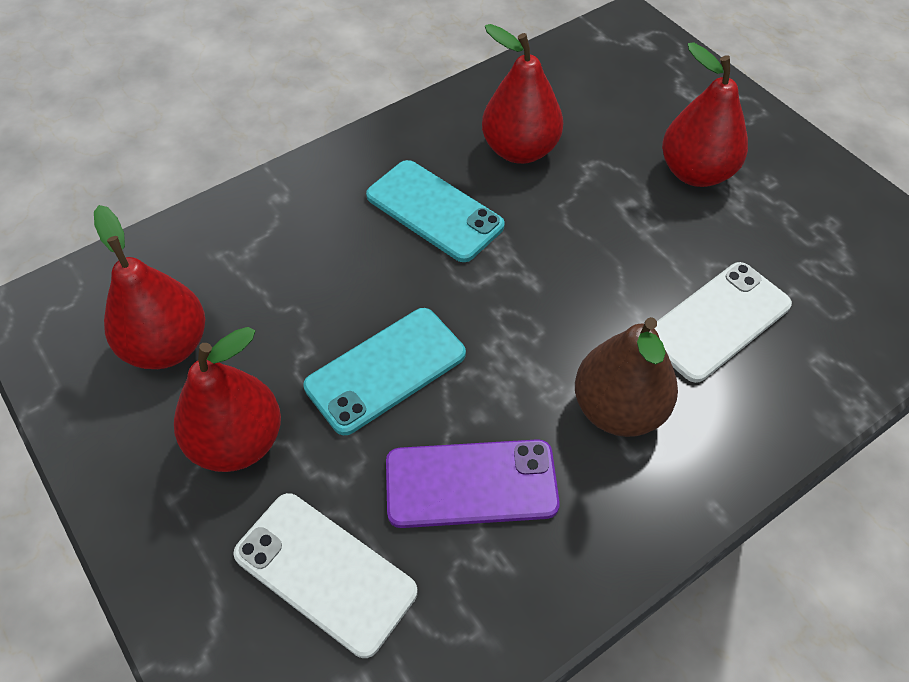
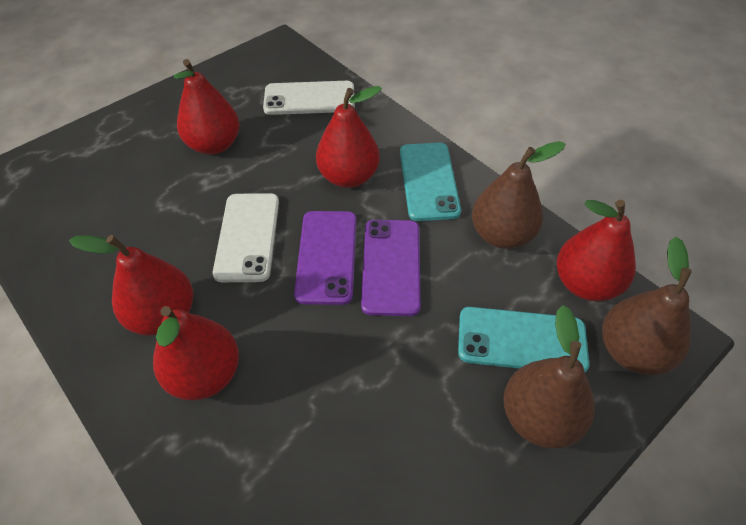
brown pear: 1 -> 3
purple phone: 1 -> 2
red pear: 4 -> 5

